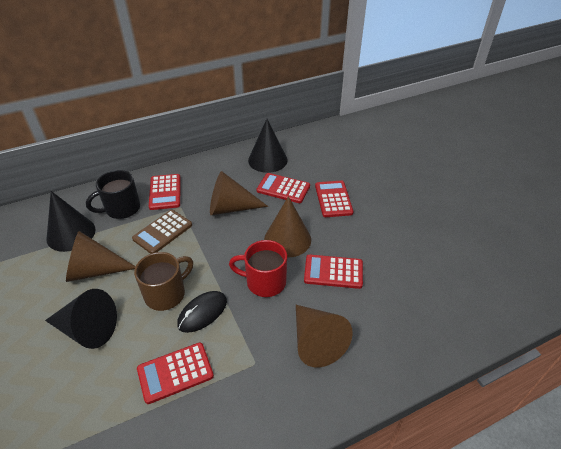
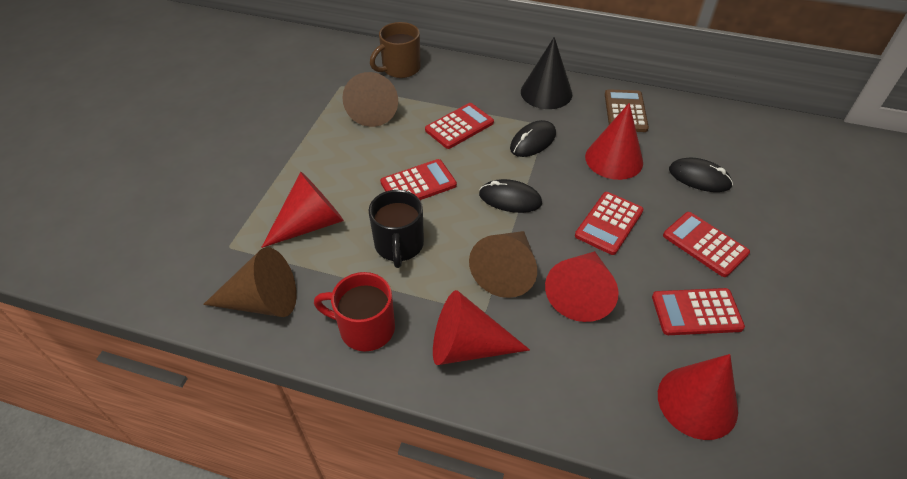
black cone: 3 -> 1
black mouse: 1 -> 3
brown cone: 4 -> 3
red cone: 0 -> 5

